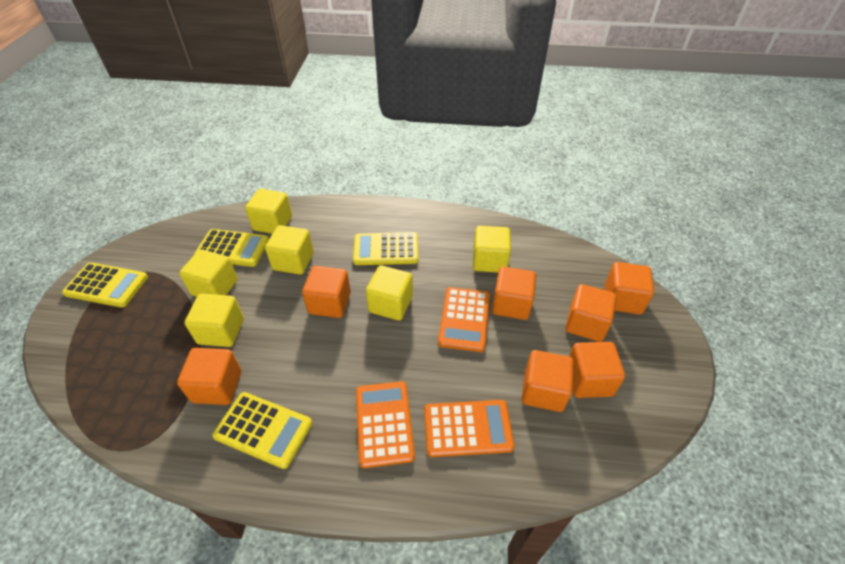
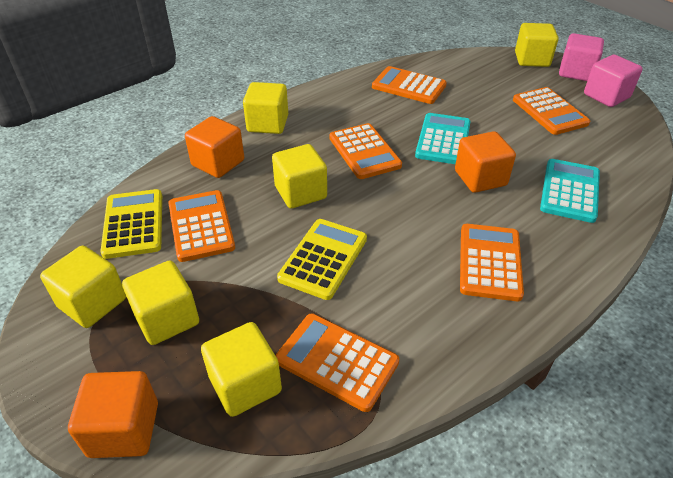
orange calculator: 3 -> 6
orange cube: 7 -> 3
pink cube: 0 -> 2
turquoise calculator: 0 -> 2
yellow calculator: 4 -> 2

